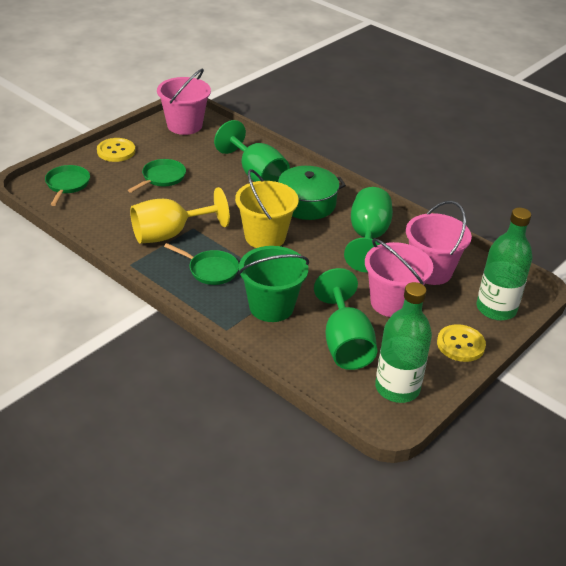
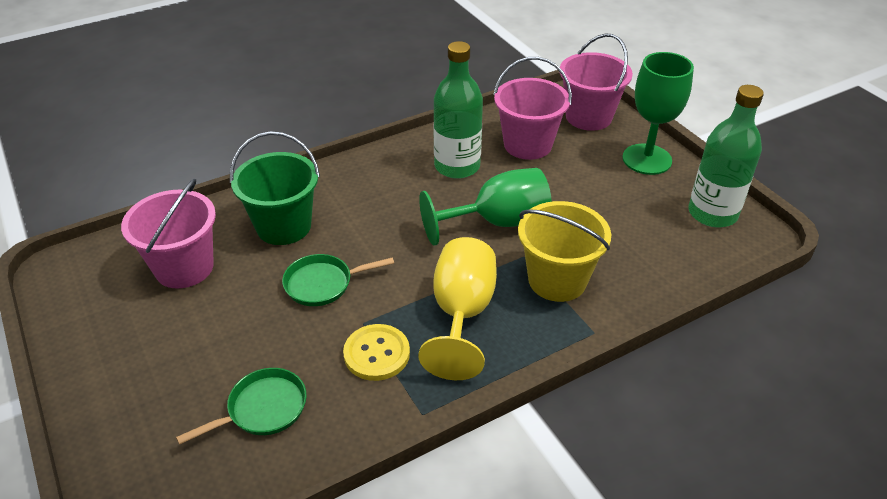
green goblet: 3 -> 2
green pan: 3 -> 2
green pot: 1 -> 0
yellow button: 2 -> 1

